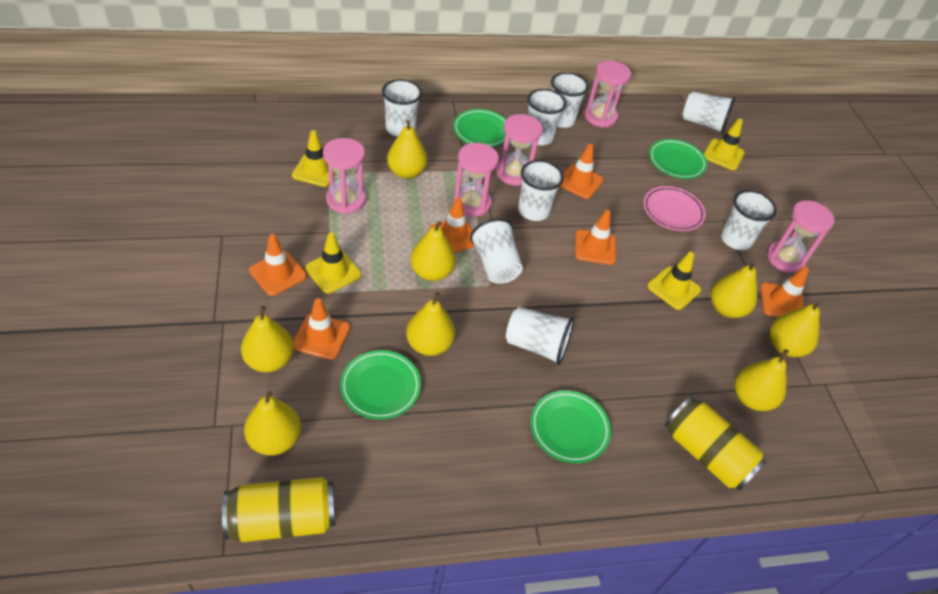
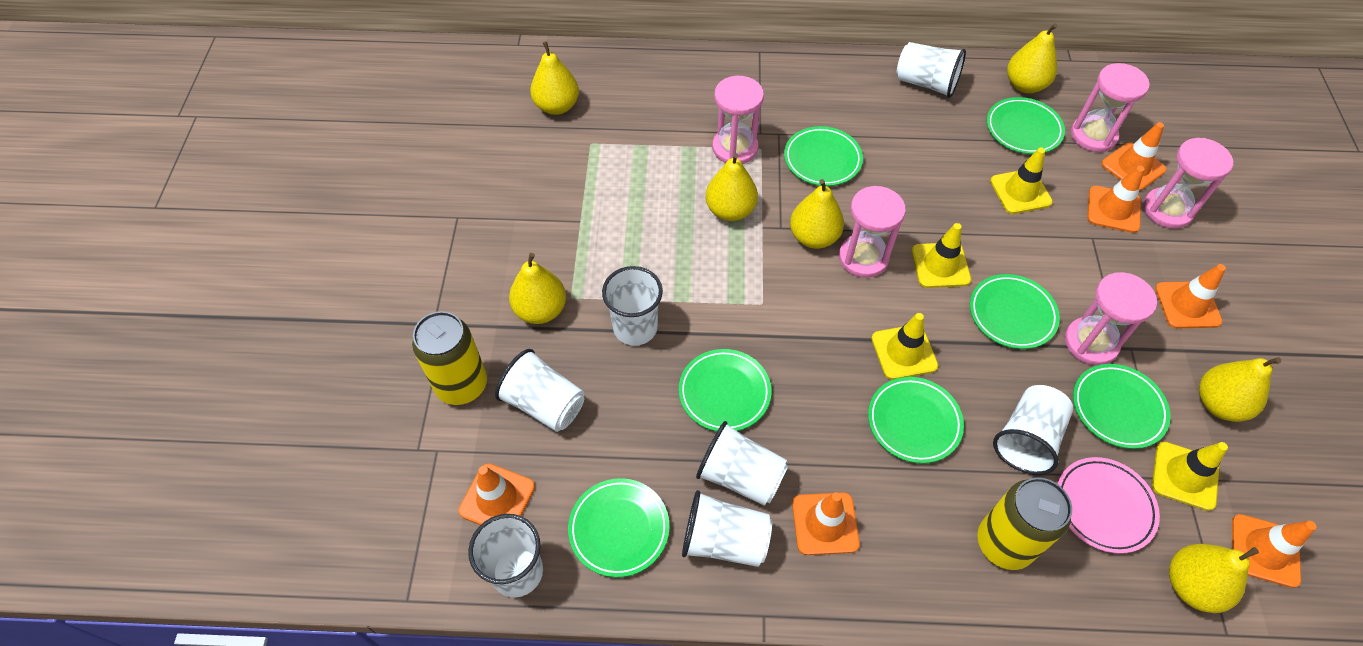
green plate: 4 -> 7
white cup: 8 -> 7
yellow pear: 8 -> 7

